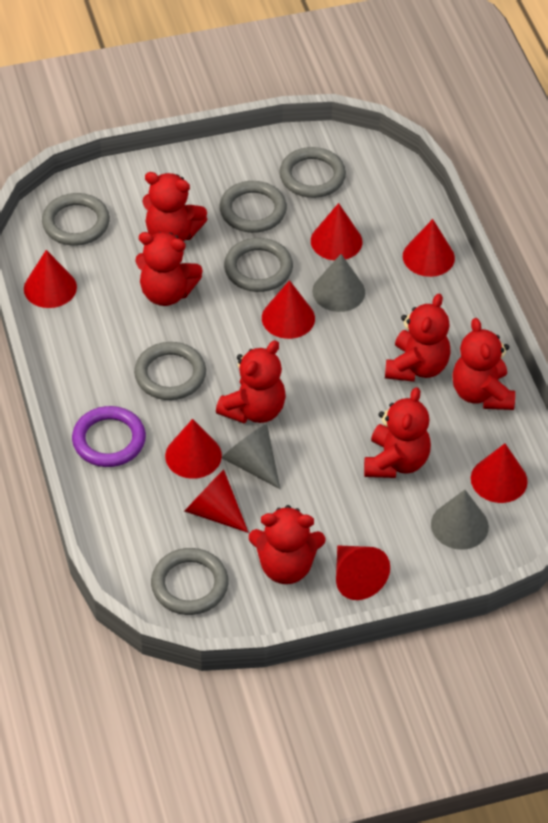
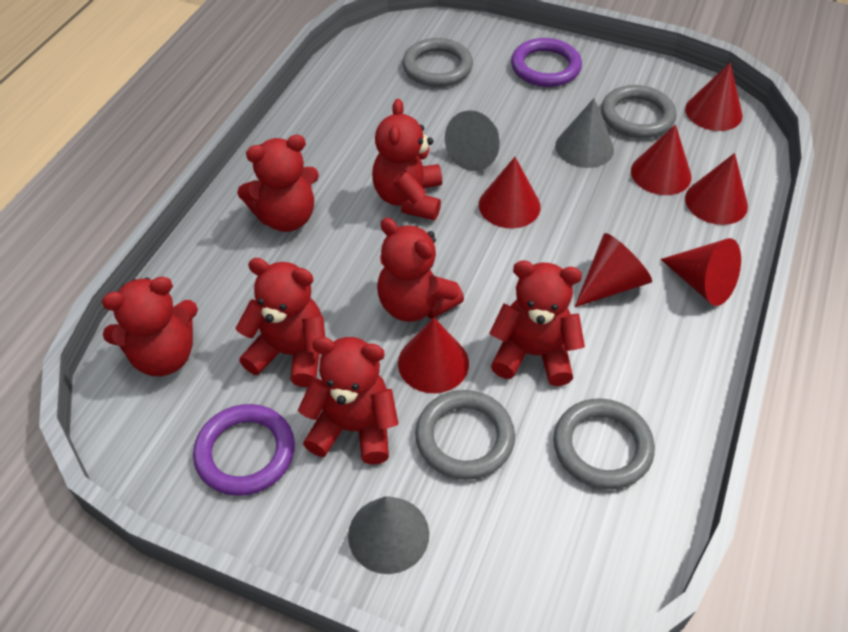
grey ring: 6 -> 4
purple ring: 1 -> 2
red cone: 8 -> 7

